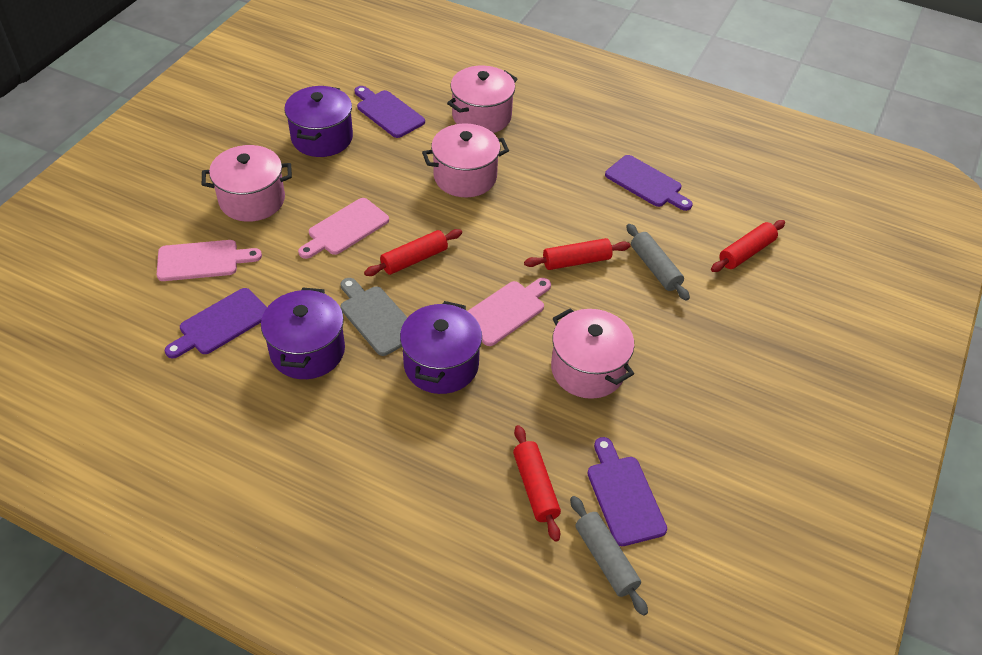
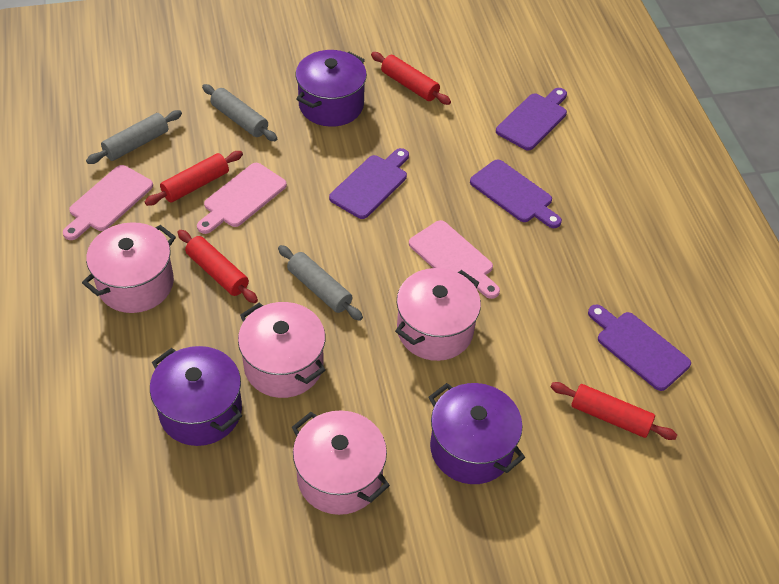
grey cutting board: 1 -> 0
grey rolling pin: 2 -> 3

